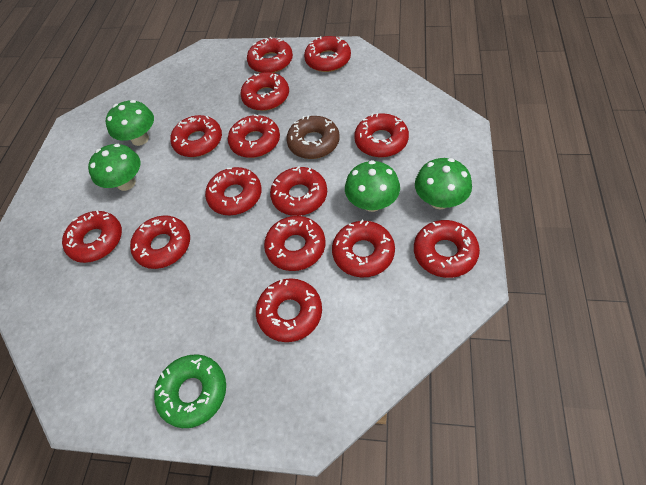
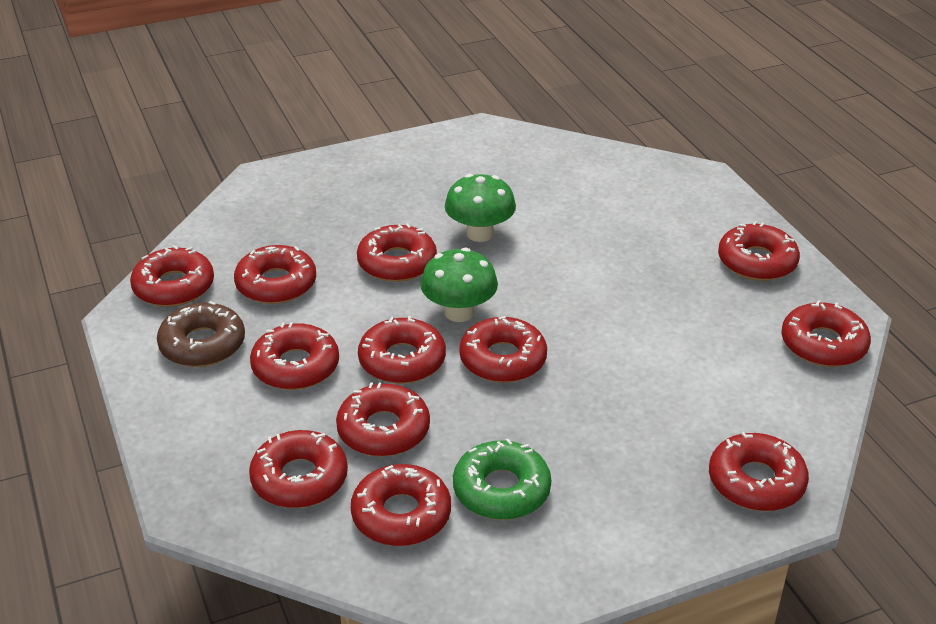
green mushroom: 4 -> 2
red donut: 14 -> 12

